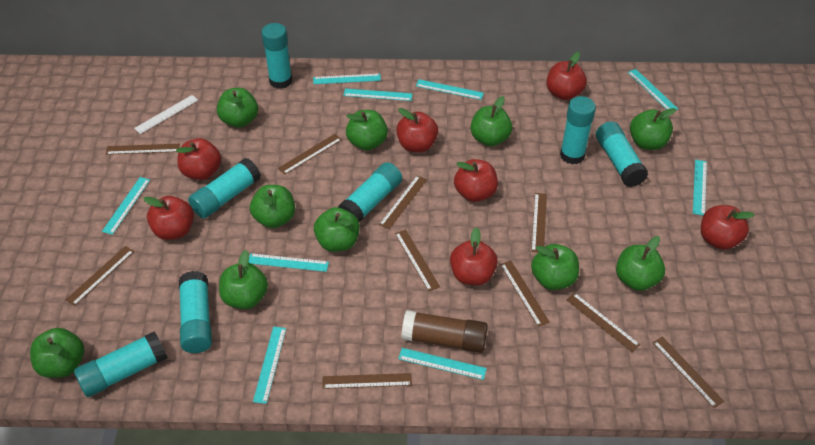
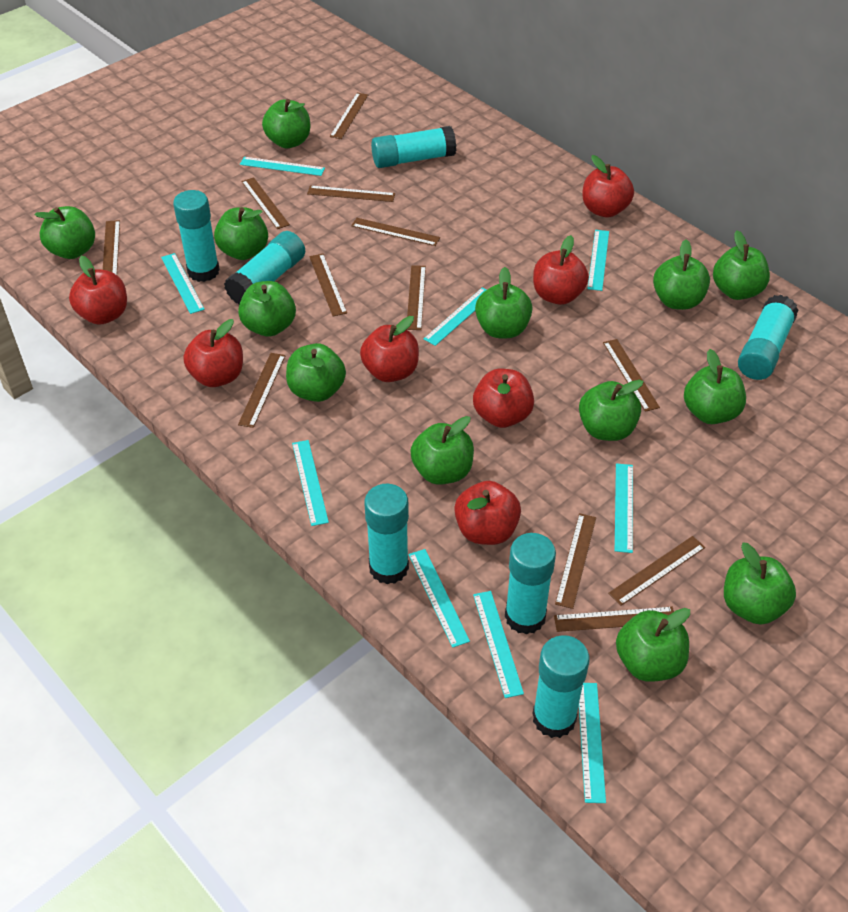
brown glue stick: 1 -> 0
brown ruler: 10 -> 12
green apple: 10 -> 13
white ruler: 1 -> 0

